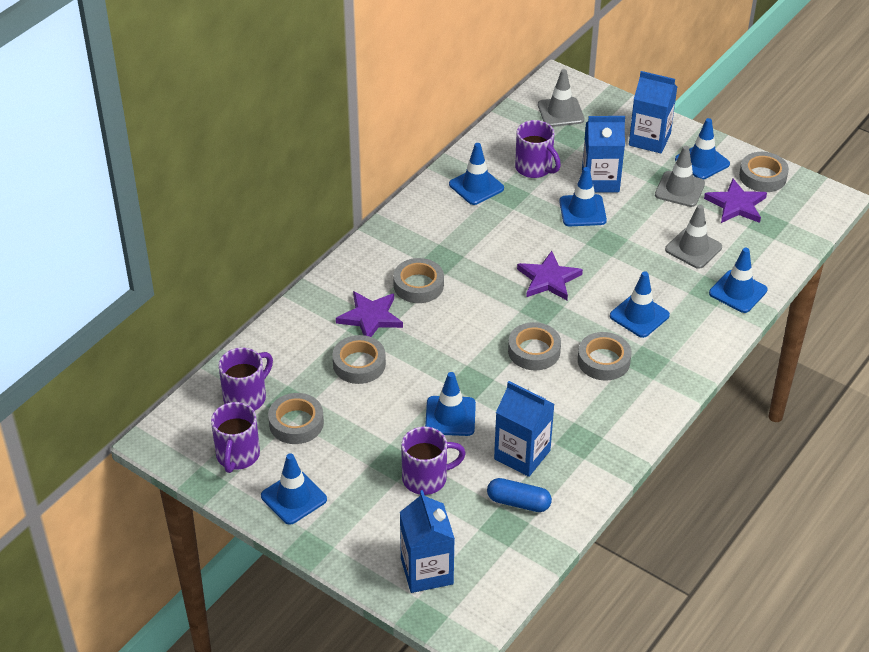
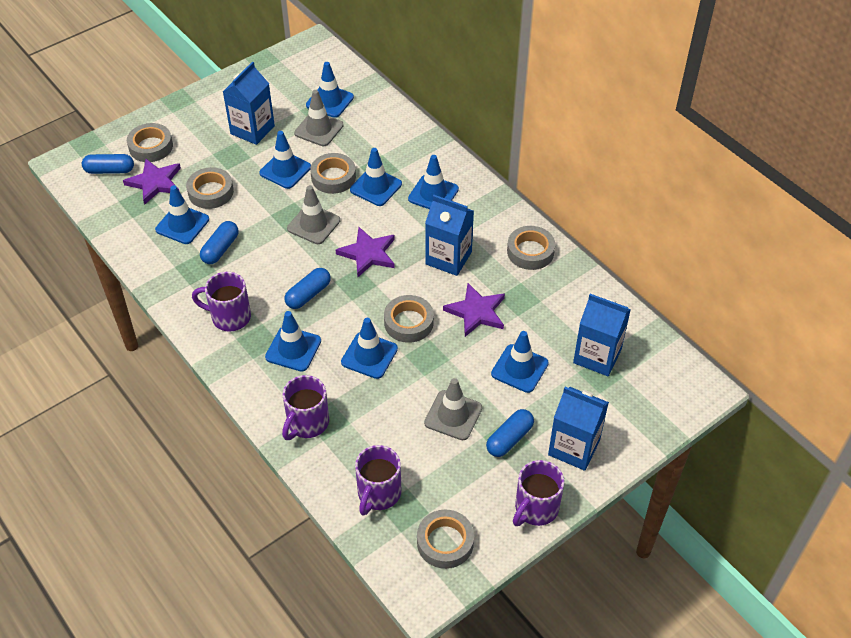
blue capsule: 1 -> 4
blue traffic cone: 7 -> 8

